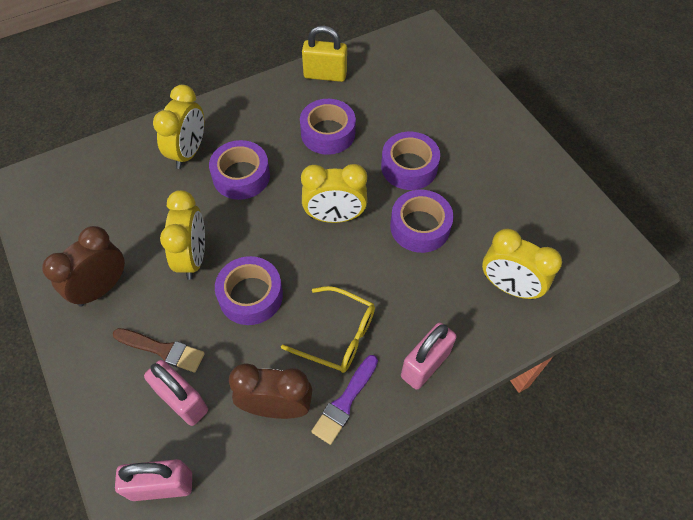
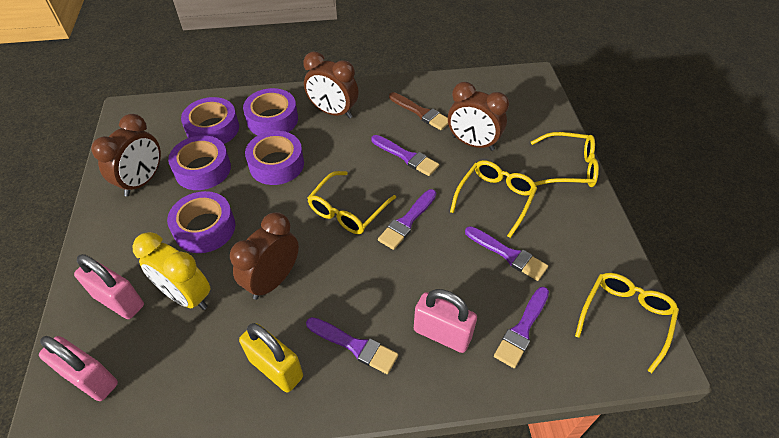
brown clock: 2 -> 4
purple brush: 1 -> 5
yellow clock: 4 -> 1
yellow glasses: 1 -> 4

